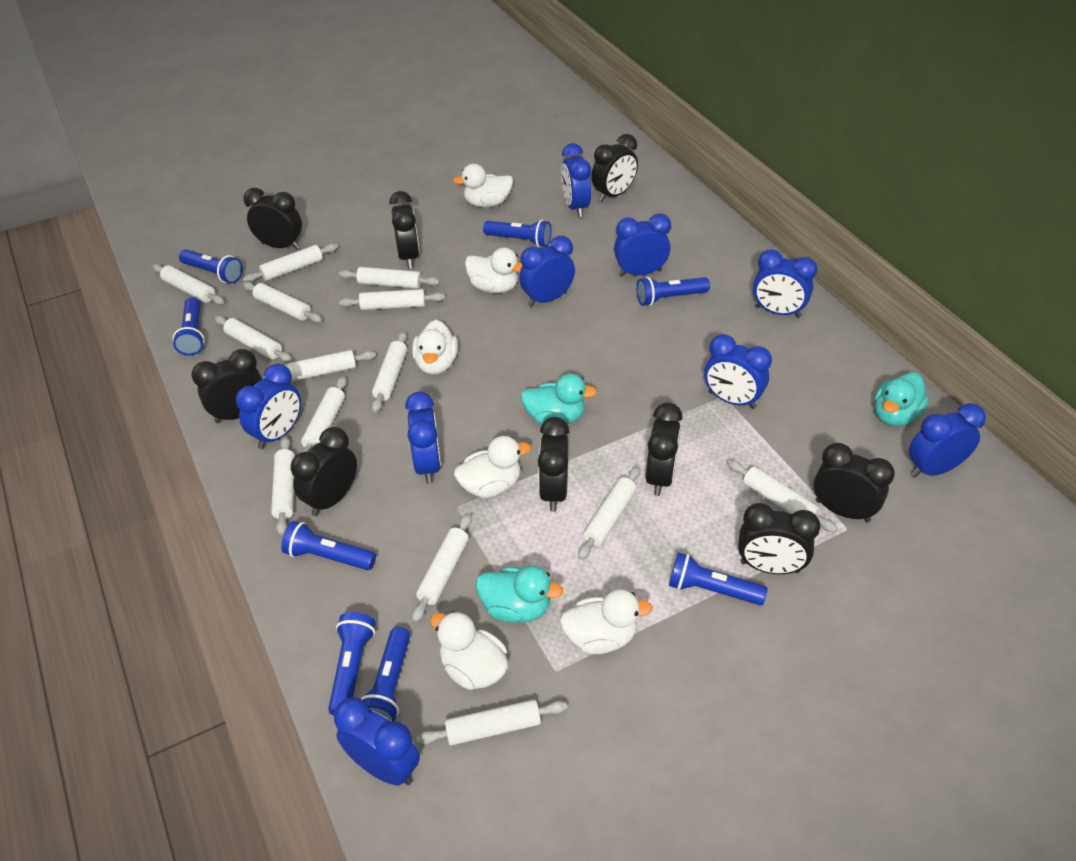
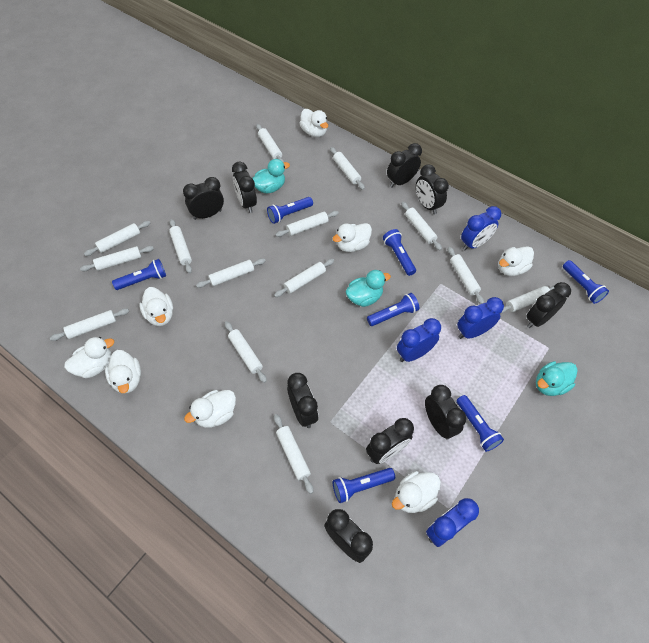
blue clock: 9 -> 4
blue flashlight: 8 -> 7
white duck: 6 -> 8

